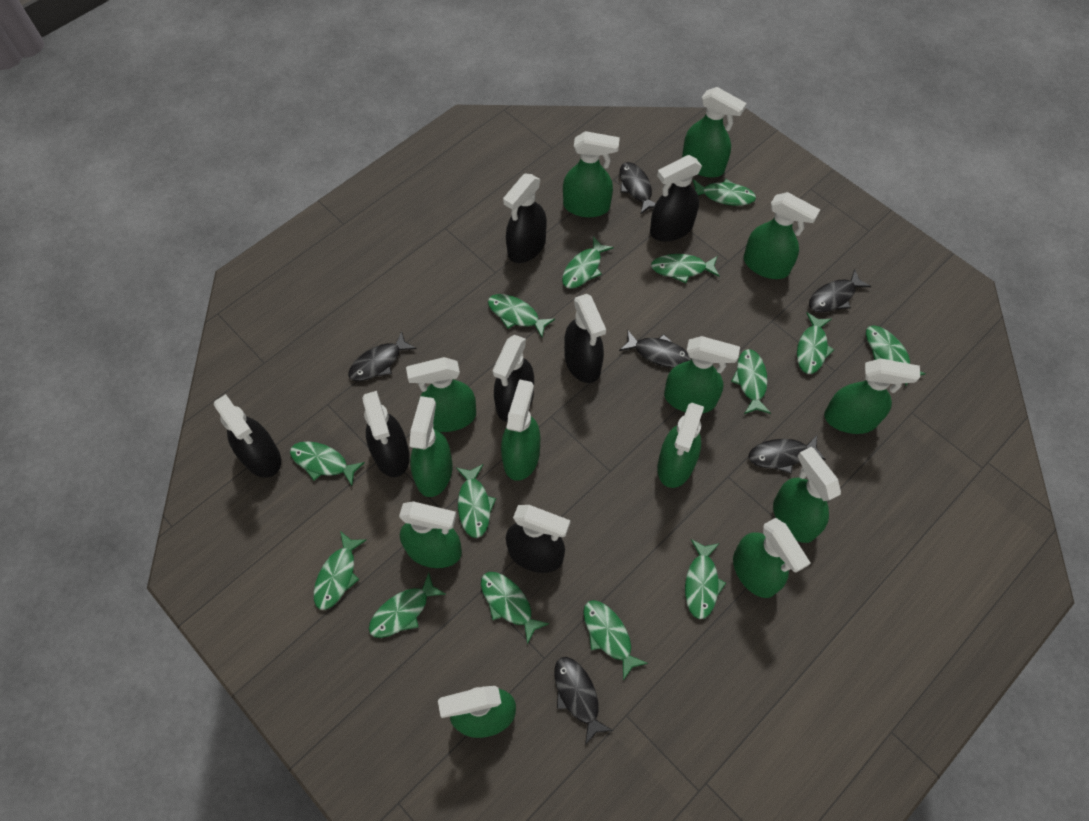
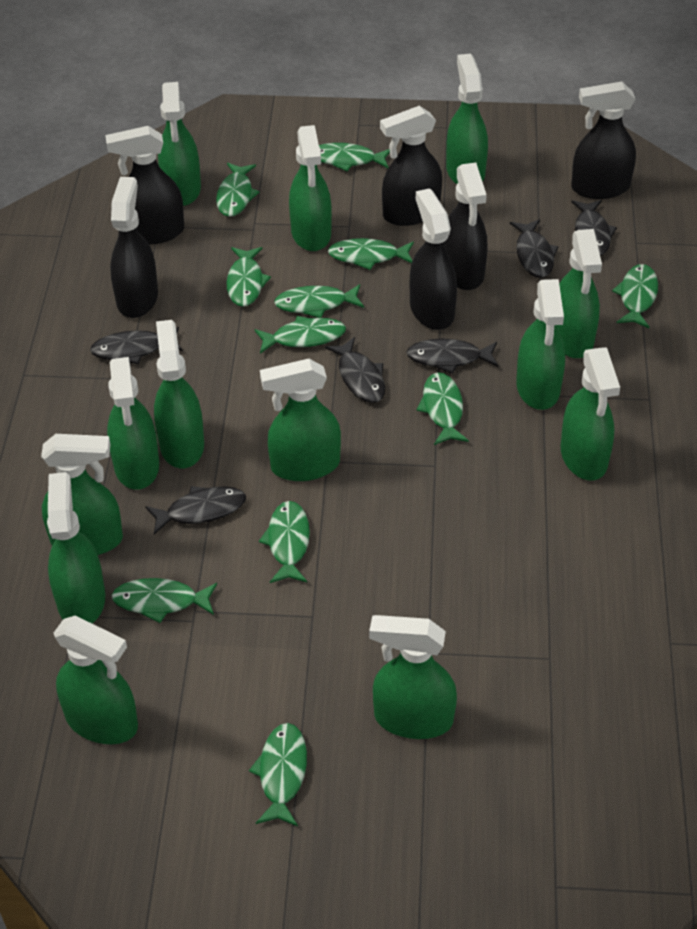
black spray bottle: 7 -> 6
green fish: 14 -> 11

